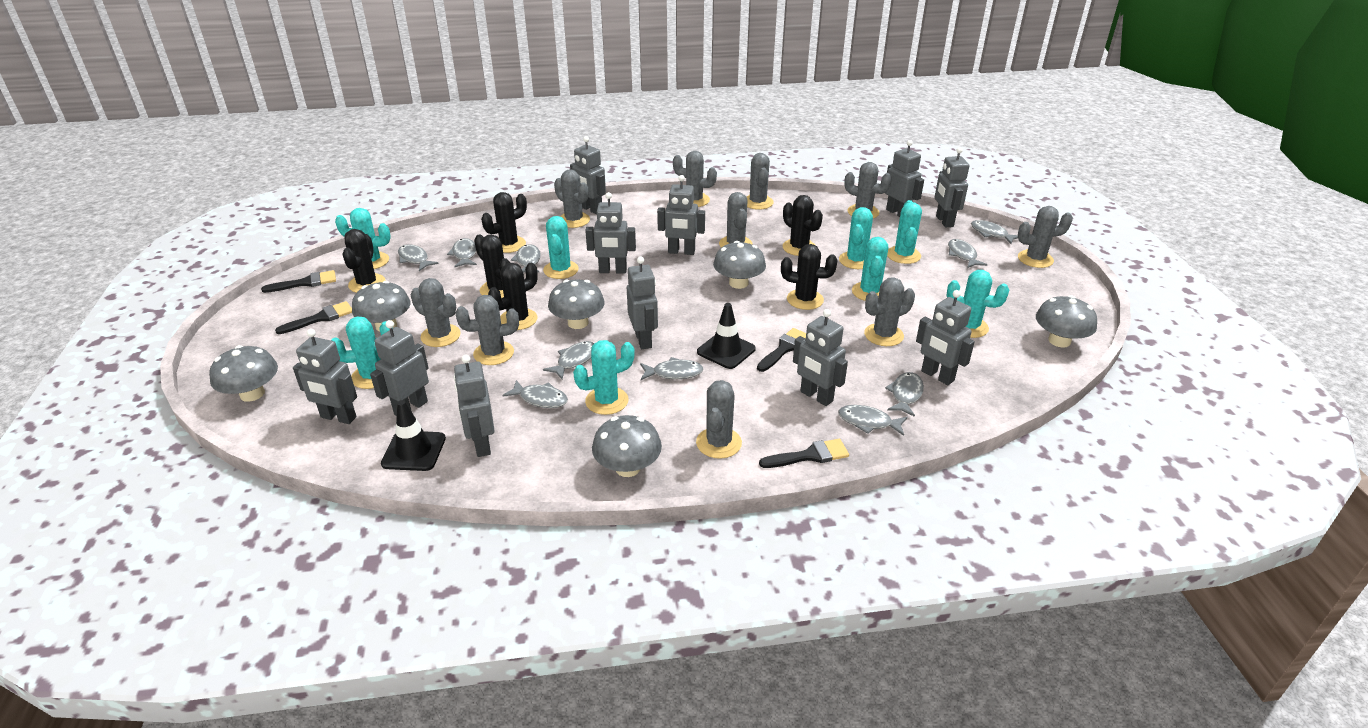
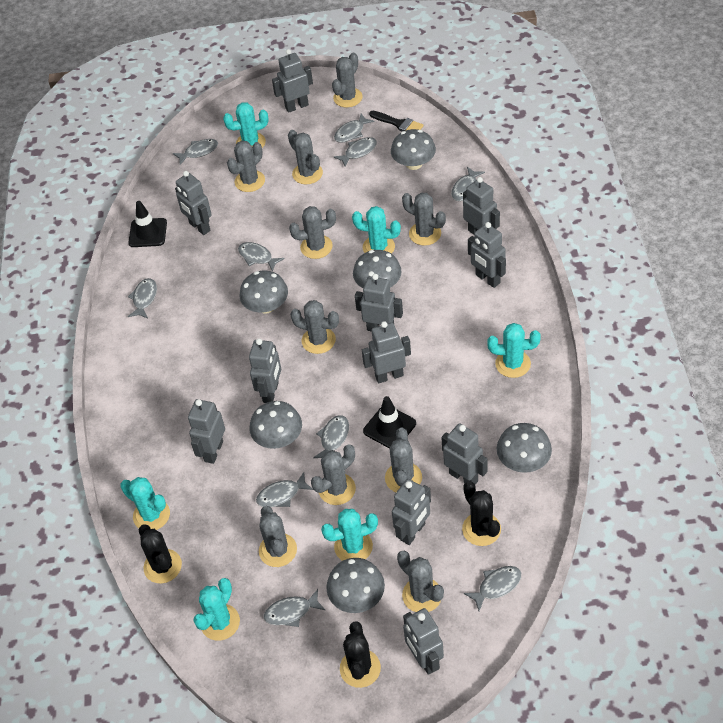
black brush: 4 -> 1
black cactus: 6 -> 3
turquoise cactus: 8 -> 6

